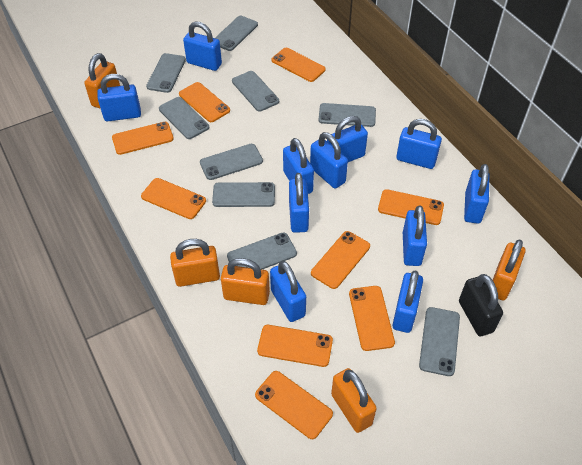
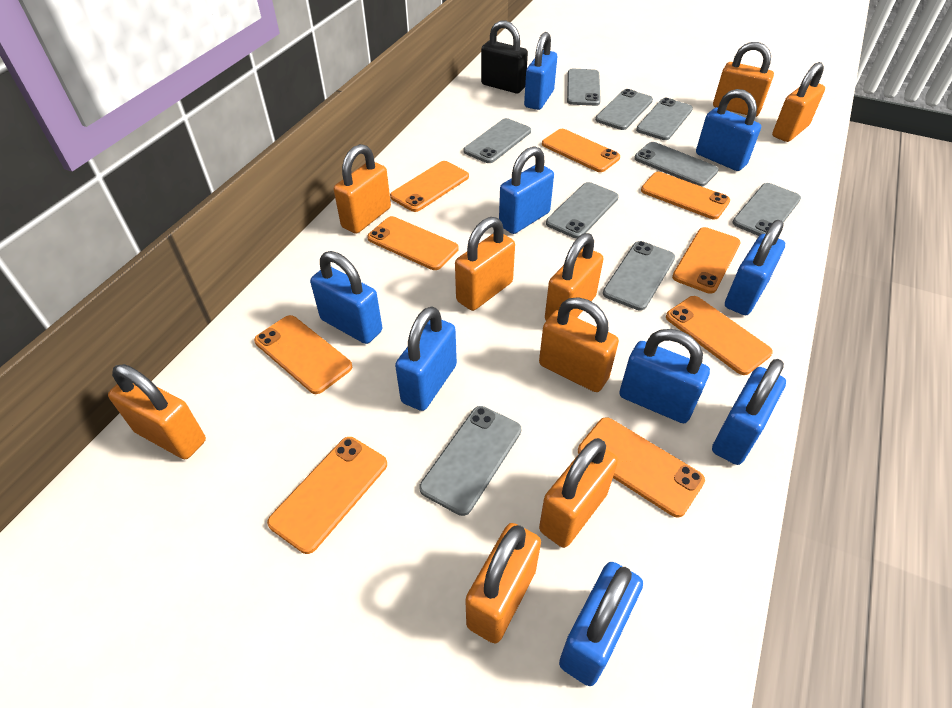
blue padlock: 11 -> 9
orange padlock: 5 -> 9

